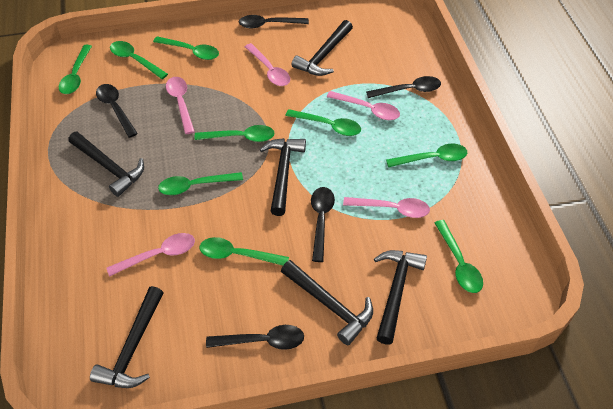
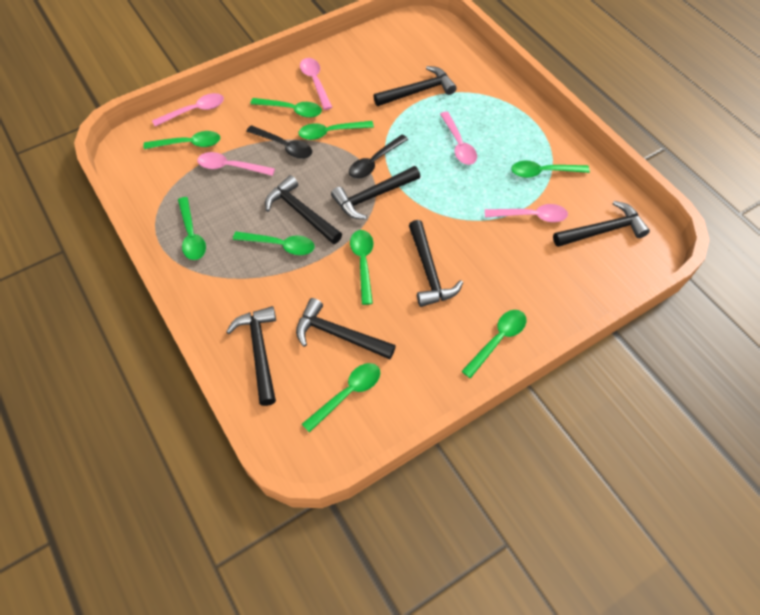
black hammer: 6 -> 7
black spoon: 5 -> 2

